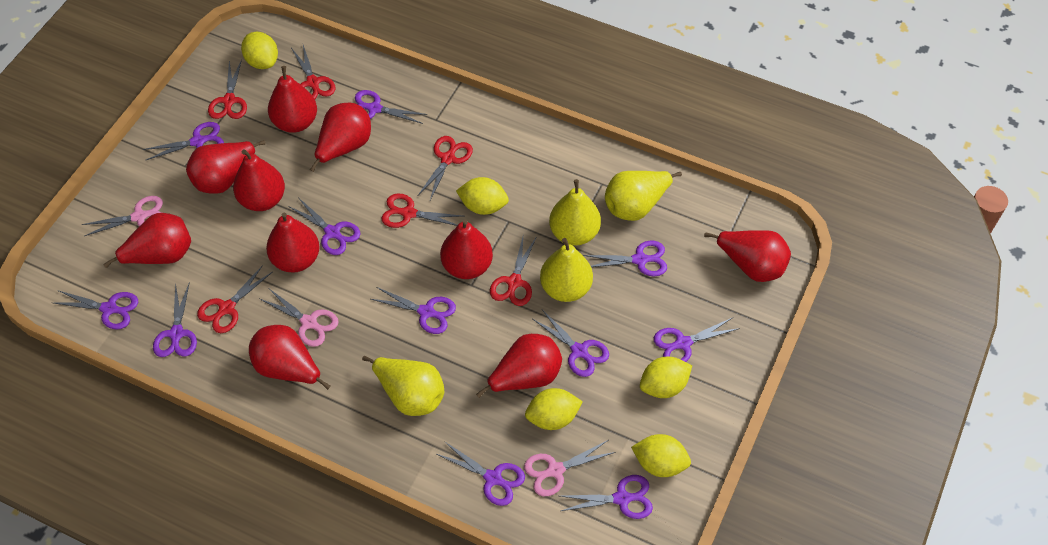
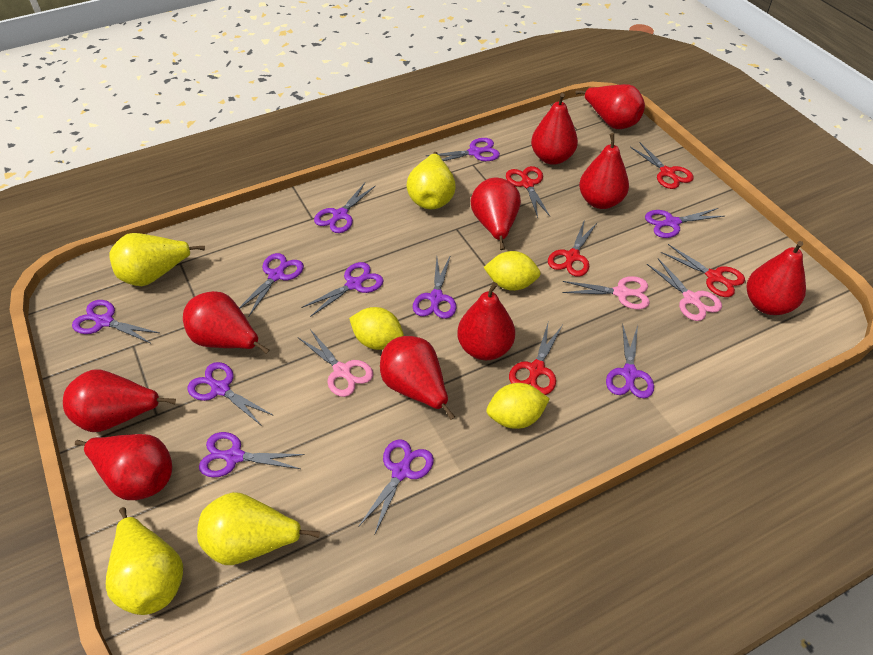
red scissors: 6 -> 5
yellow lemon: 5 -> 3

